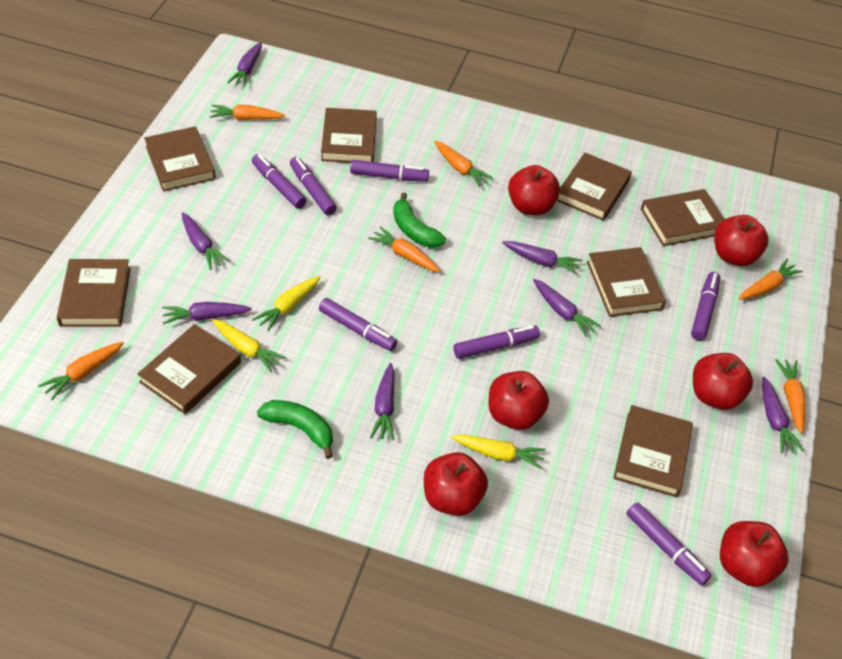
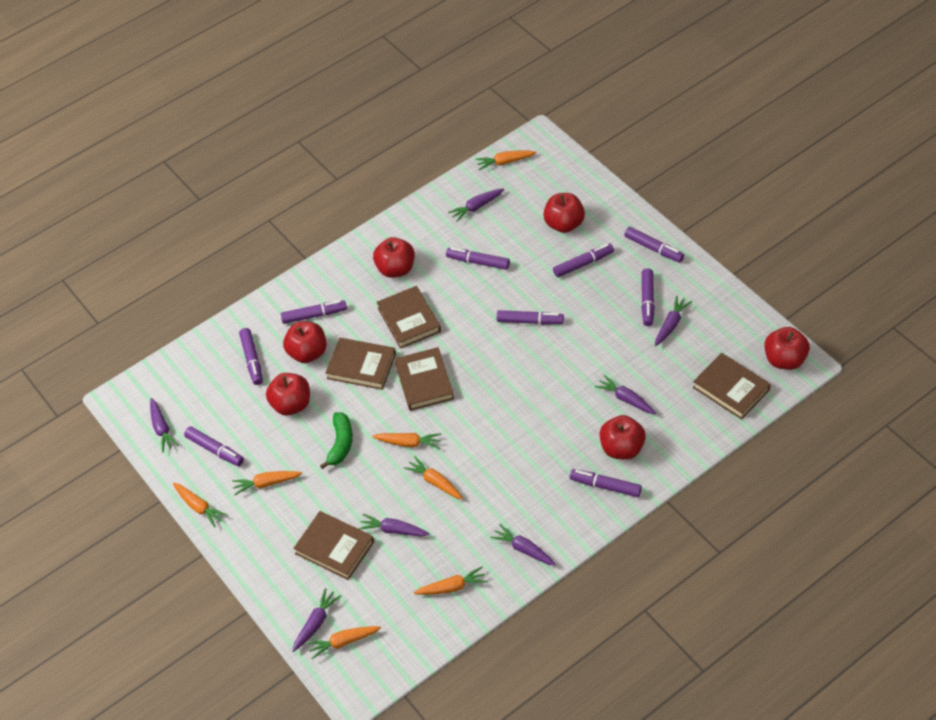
brown book: 8 -> 5
green banana: 2 -> 1
orange carrot: 6 -> 7
purple marker: 7 -> 9
yellow carrot: 3 -> 0

